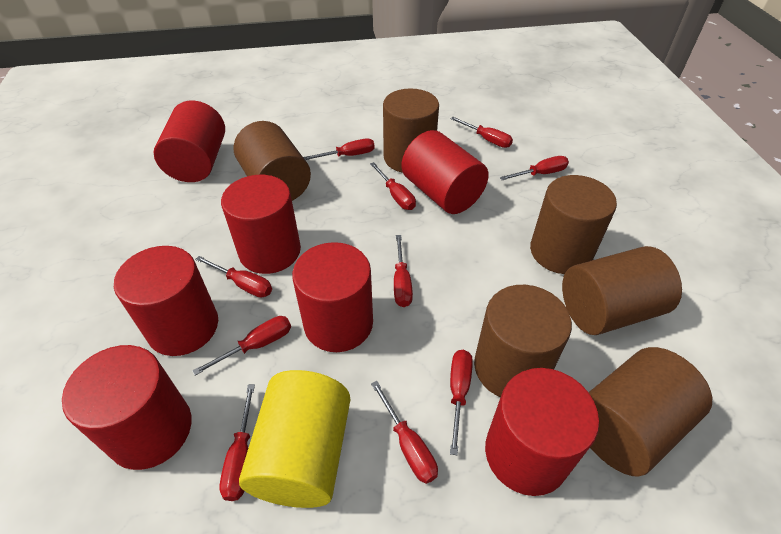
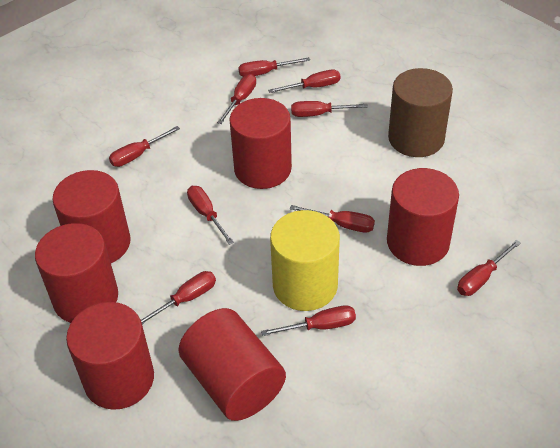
brown cylinder: 6 -> 1
red cylinder: 7 -> 6

